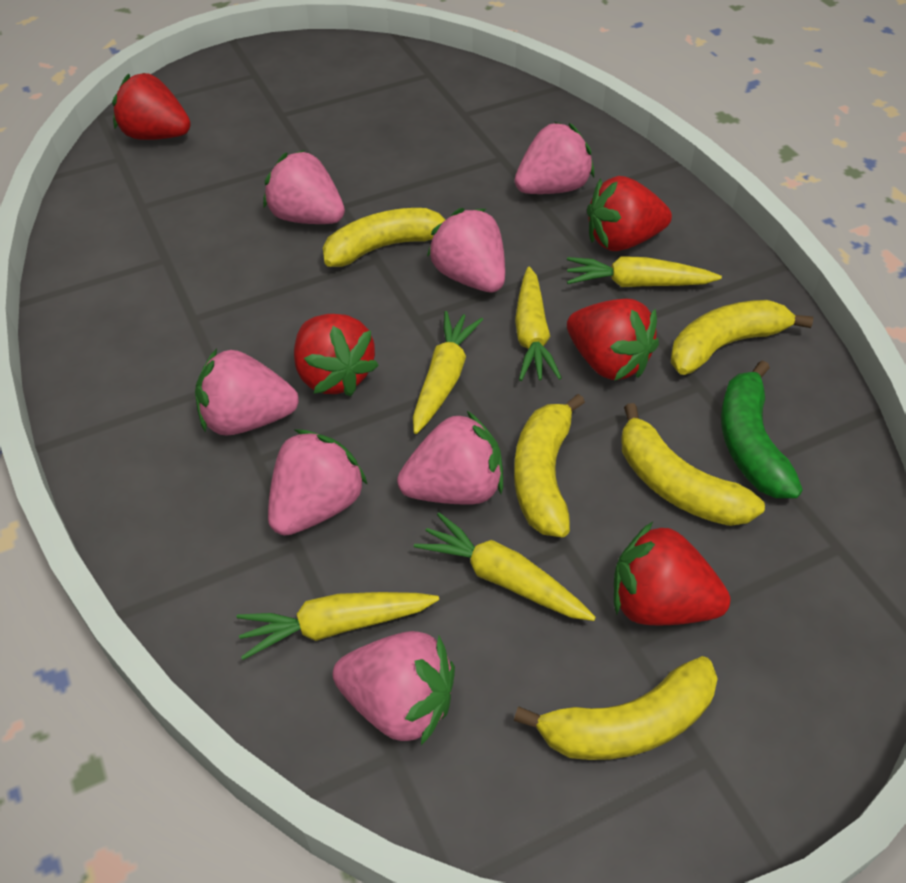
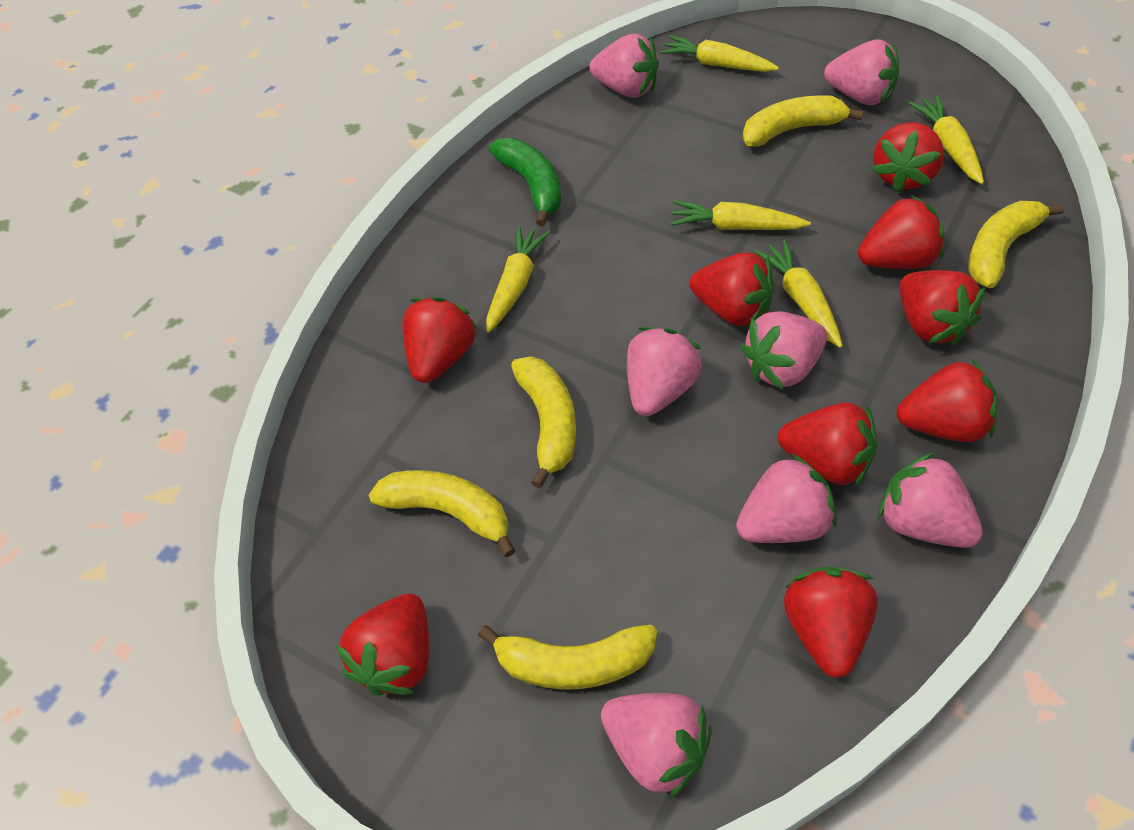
red strawberry: 5 -> 9

